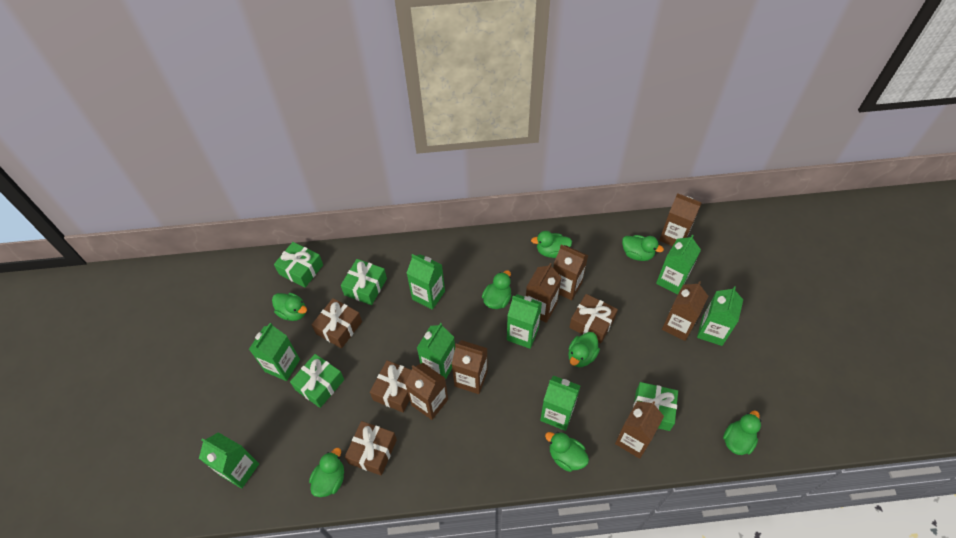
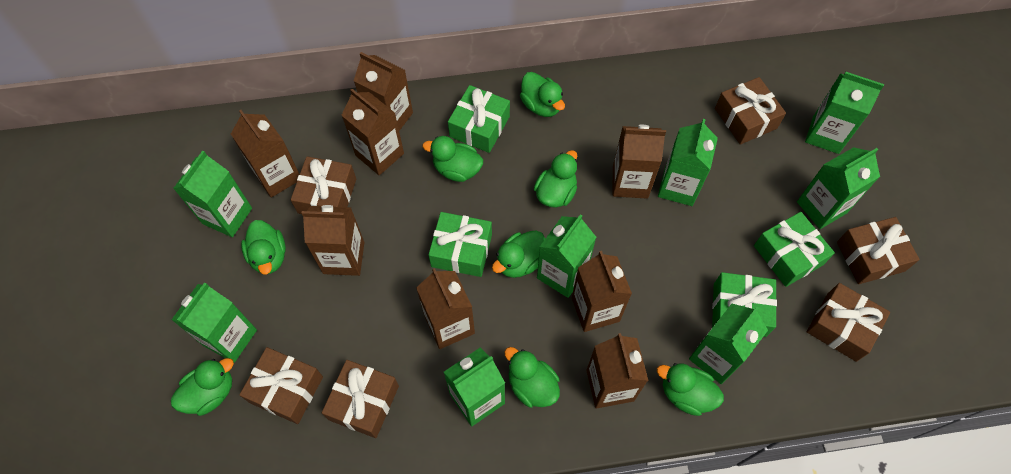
brown carton: 7 -> 8
brown gift: 4 -> 6

